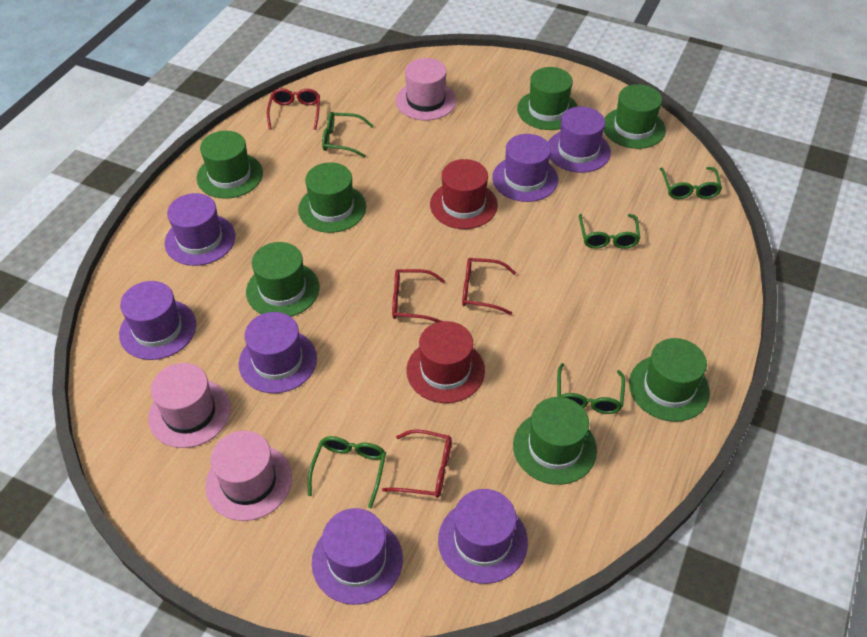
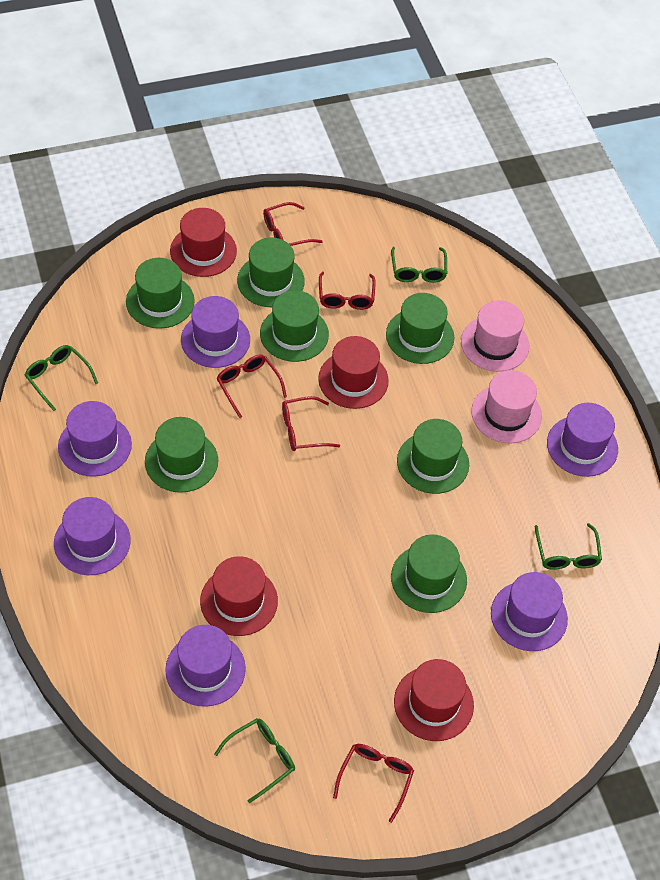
green glasses: 5 -> 4
pink hat: 3 -> 2
purple hat: 7 -> 6
red glasses: 4 -> 5
red hat: 2 -> 4

